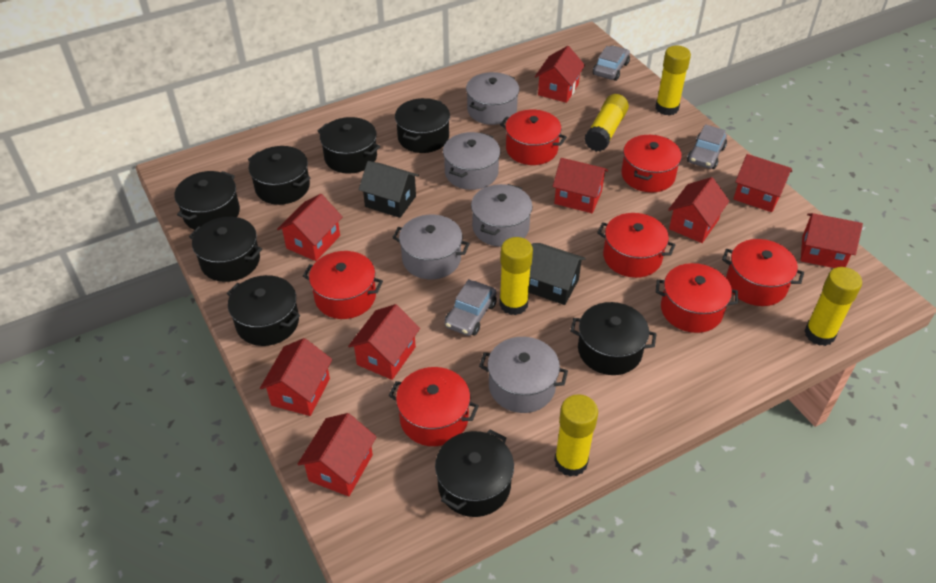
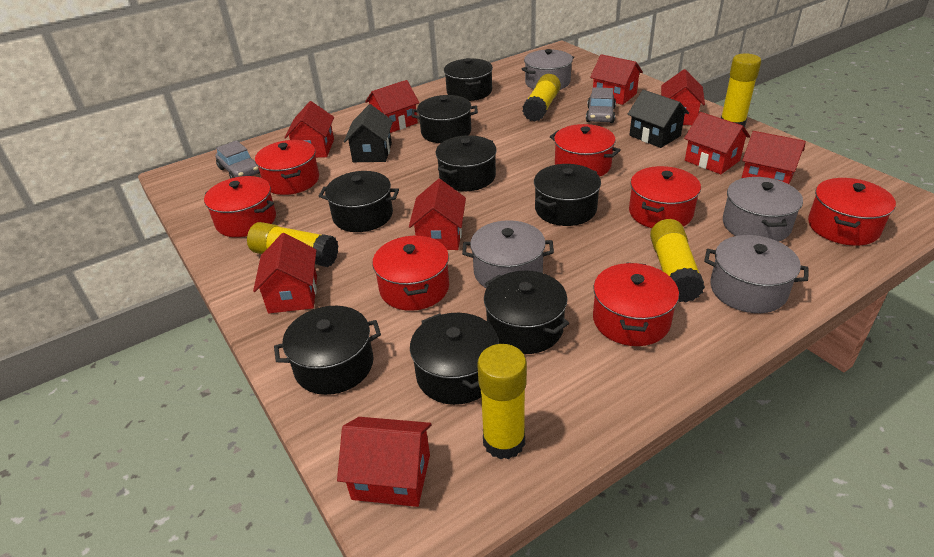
grey car: 3 -> 2
grey pot: 5 -> 4

